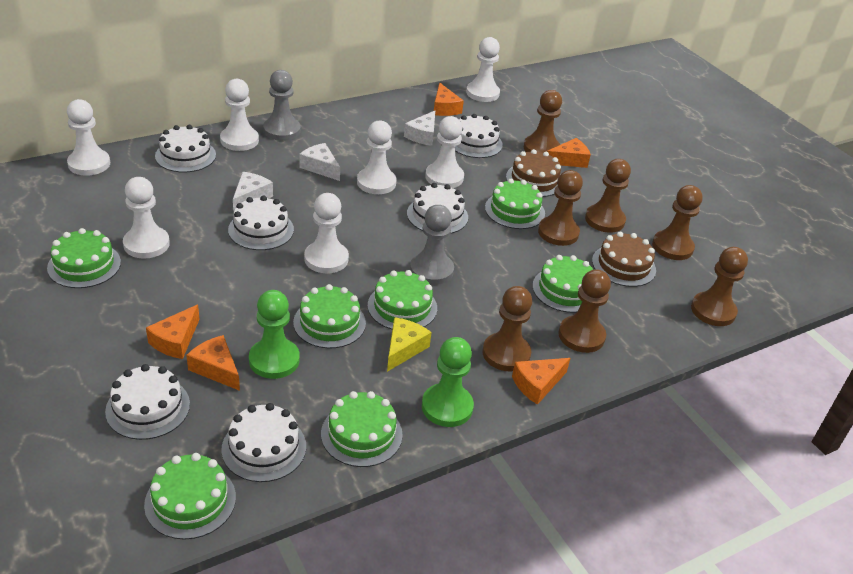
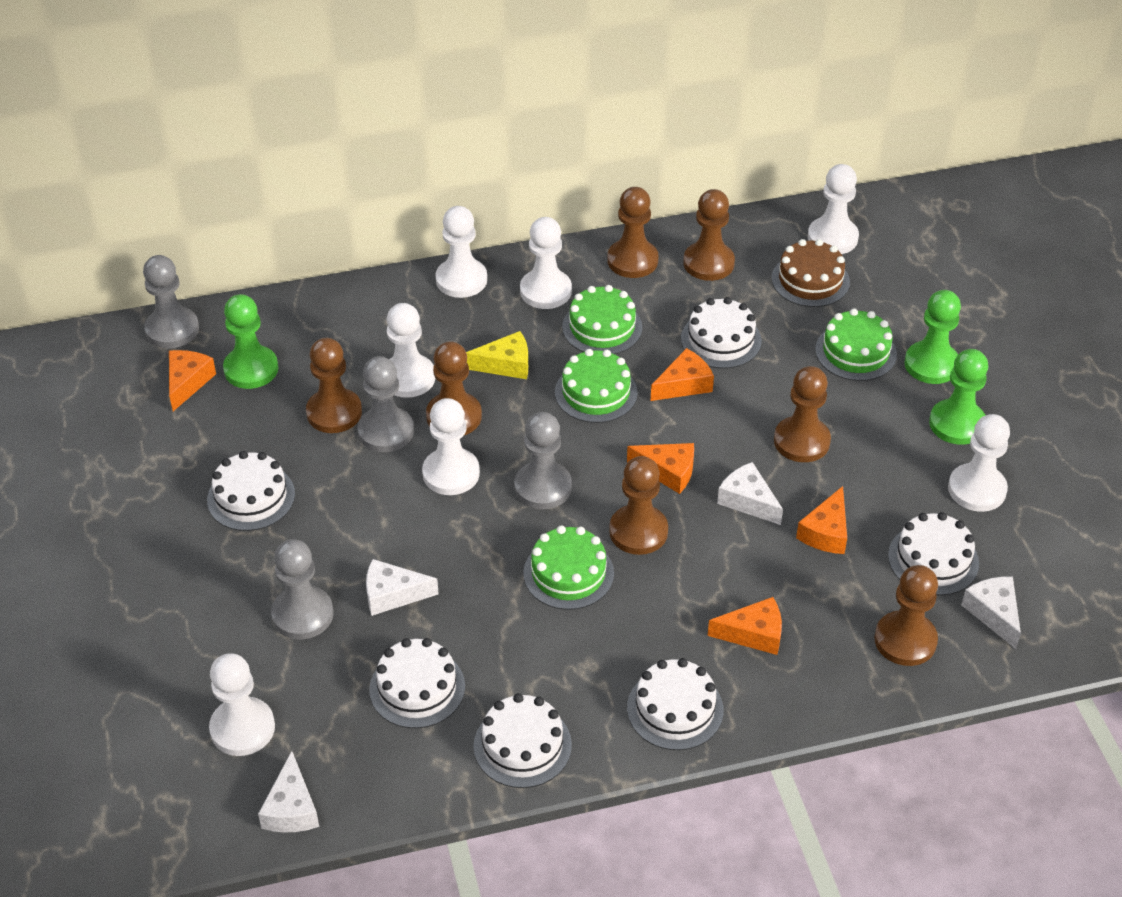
brown cake: 2 -> 1
green cake: 7 -> 4
green pawn: 2 -> 3
grey pawn: 2 -> 4
white cheese: 3 -> 4

